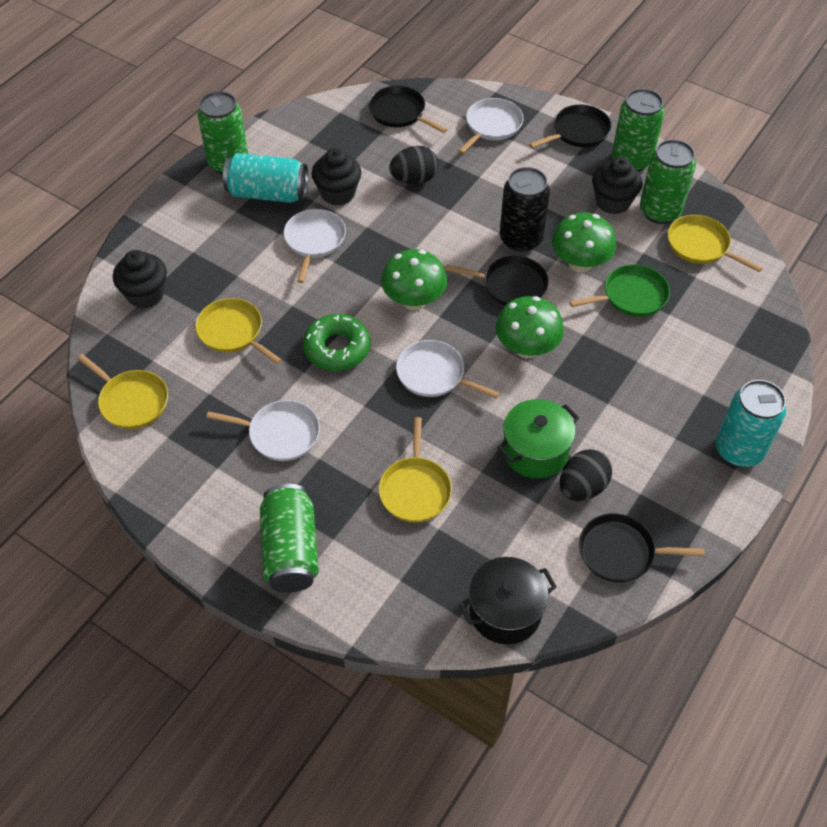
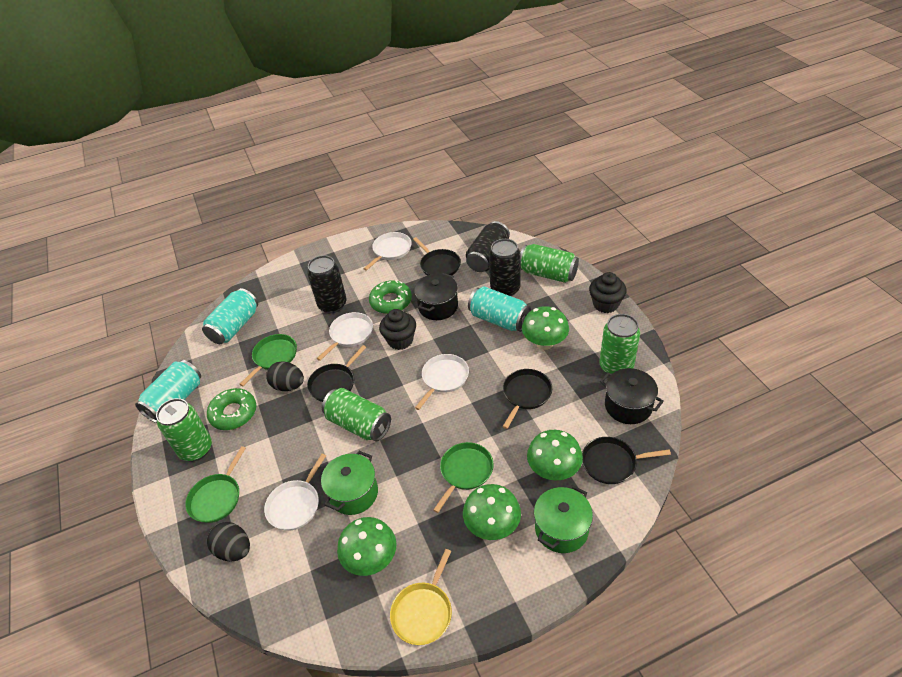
black can: 1 -> 3
black cupcake: 3 -> 2
black pot: 1 -> 2
green donut: 1 -> 2
green mushroom: 3 -> 4
green pan: 1 -> 3
green pot: 1 -> 2
turquoise can: 2 -> 3
yellow pan: 4 -> 1

